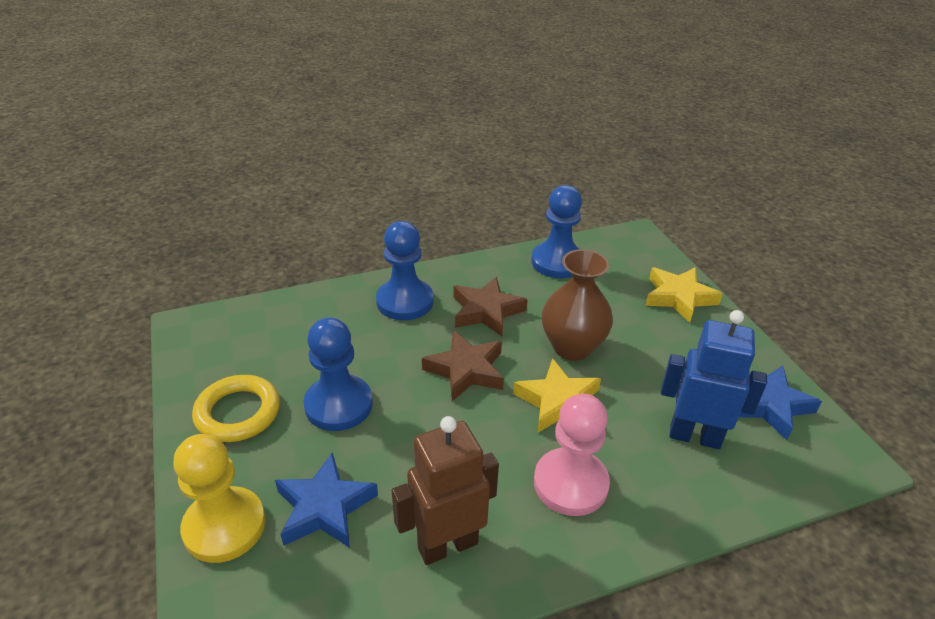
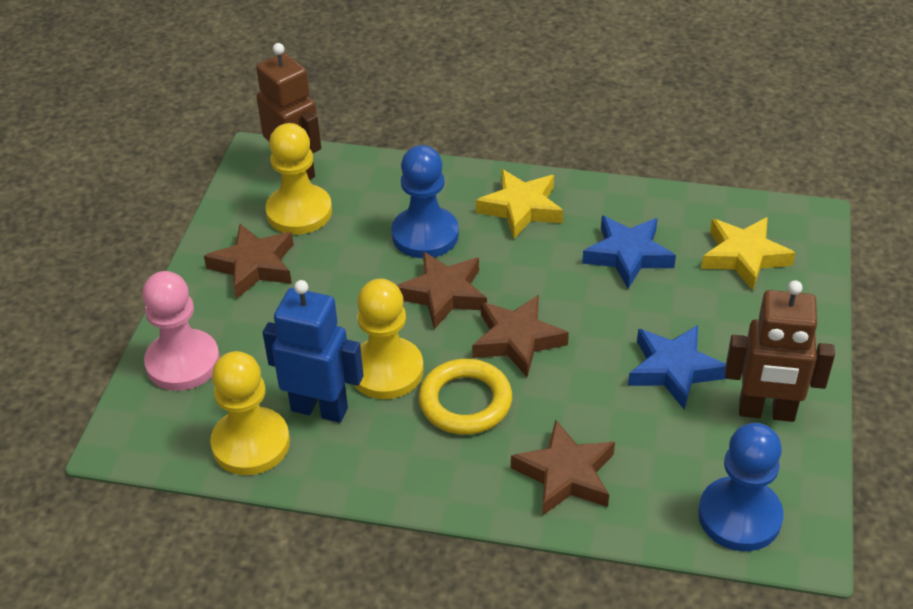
blue pawn: 3 -> 2
brown robot: 1 -> 2
brown star: 2 -> 4
brown vase: 1 -> 0
yellow pawn: 1 -> 3

